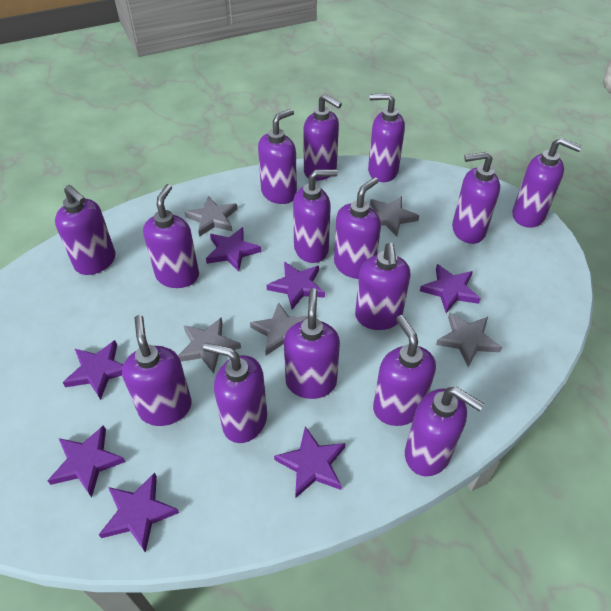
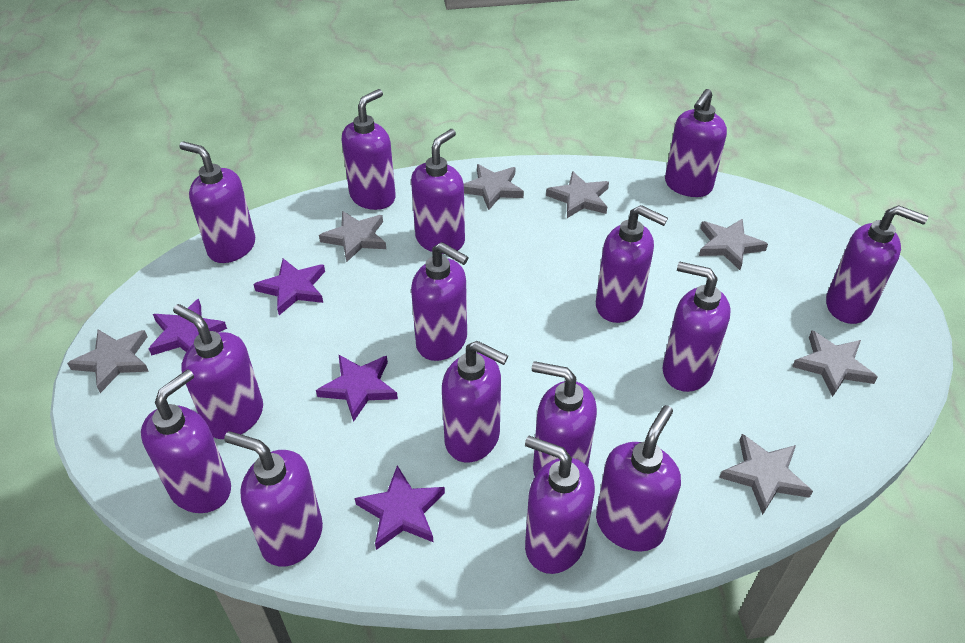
grey star: 5 -> 7
purple star: 7 -> 4

